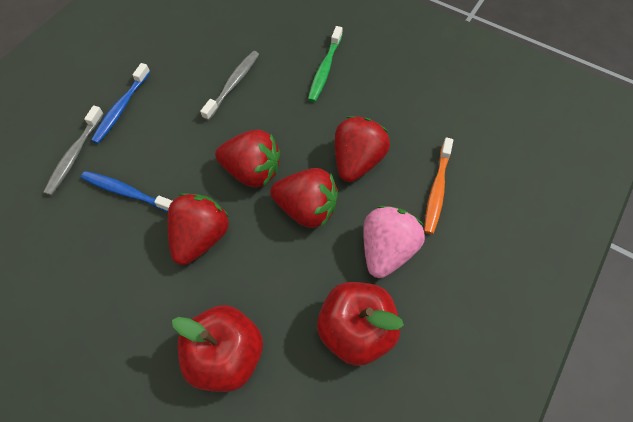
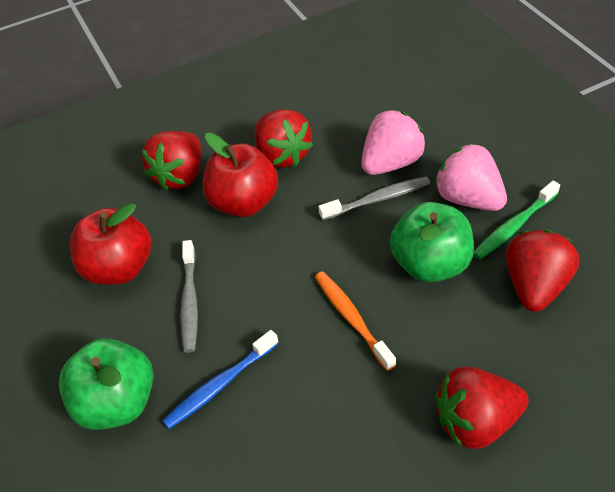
blue toothbrush: 2 -> 1
green apple: 0 -> 2
pink strawberry: 1 -> 2

